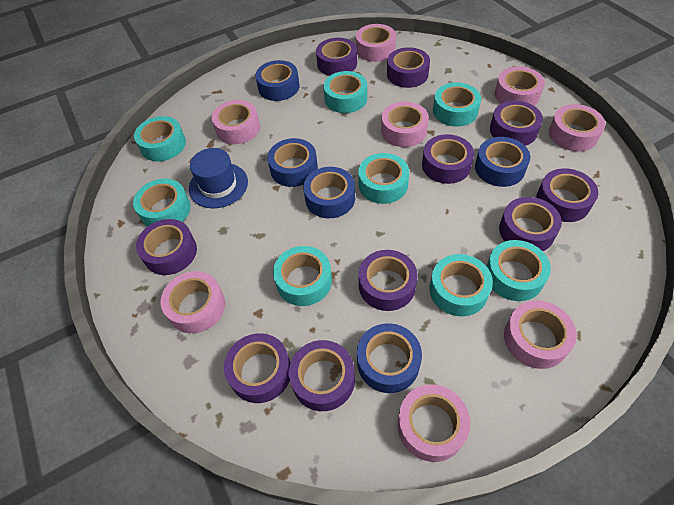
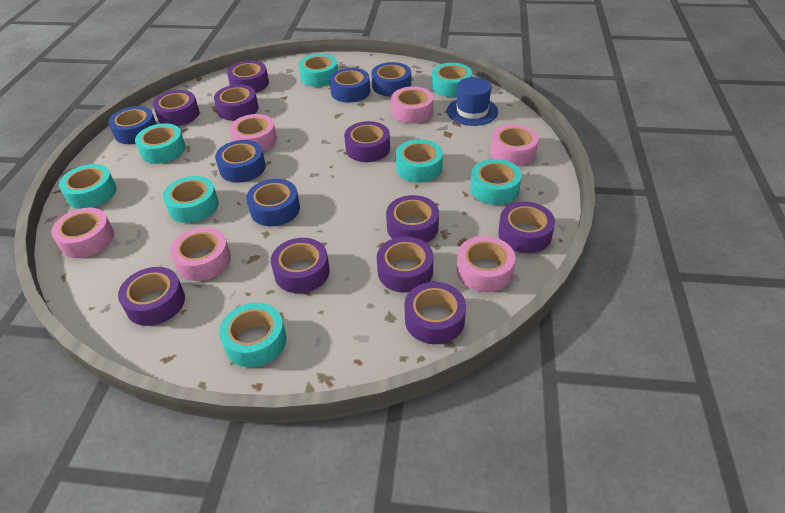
pink tape: 8 -> 6

